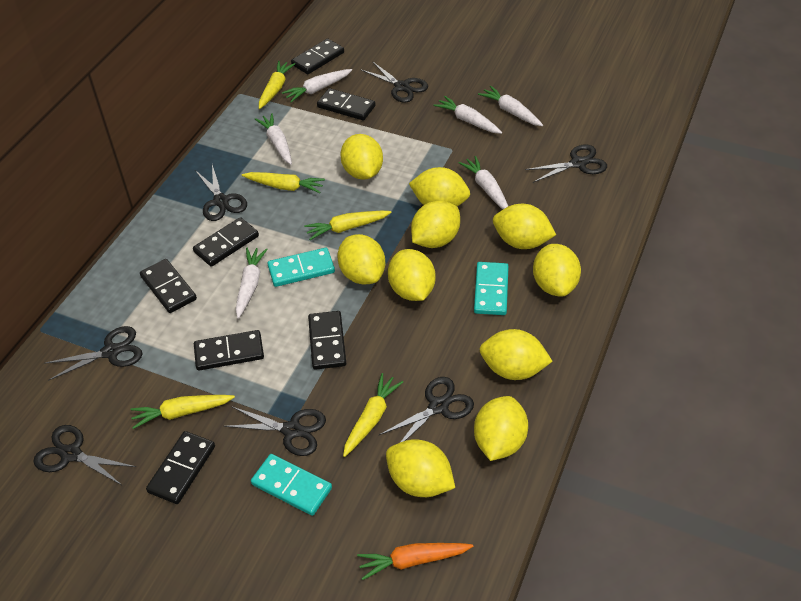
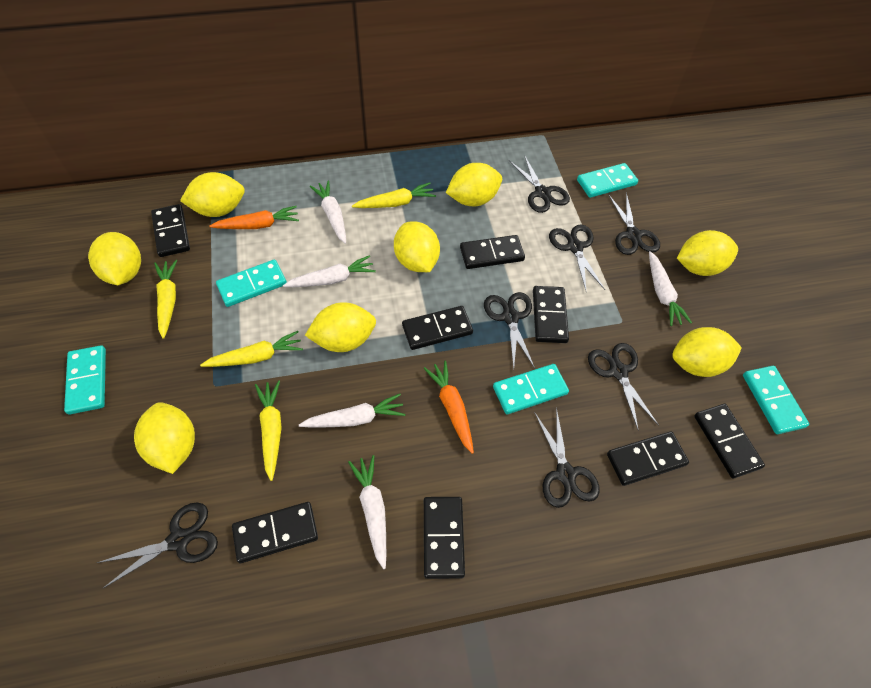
black domino: 7 -> 8
orange carrot: 1 -> 2
turquoise domino: 3 -> 5
white carrot: 6 -> 5
yellow carrot: 5 -> 4
yellow lemon: 10 -> 8

